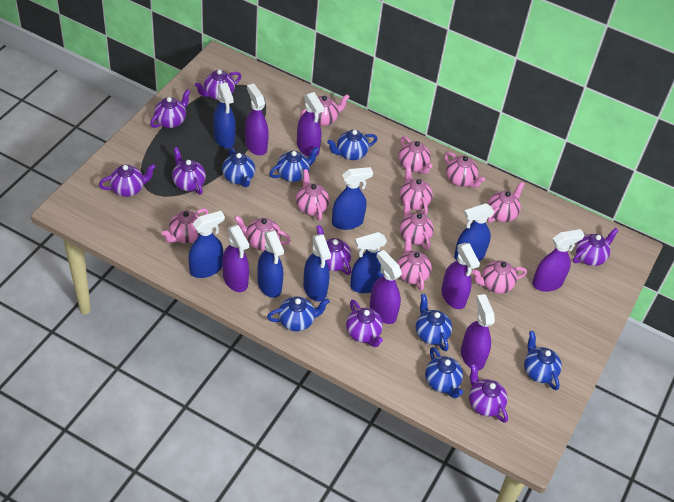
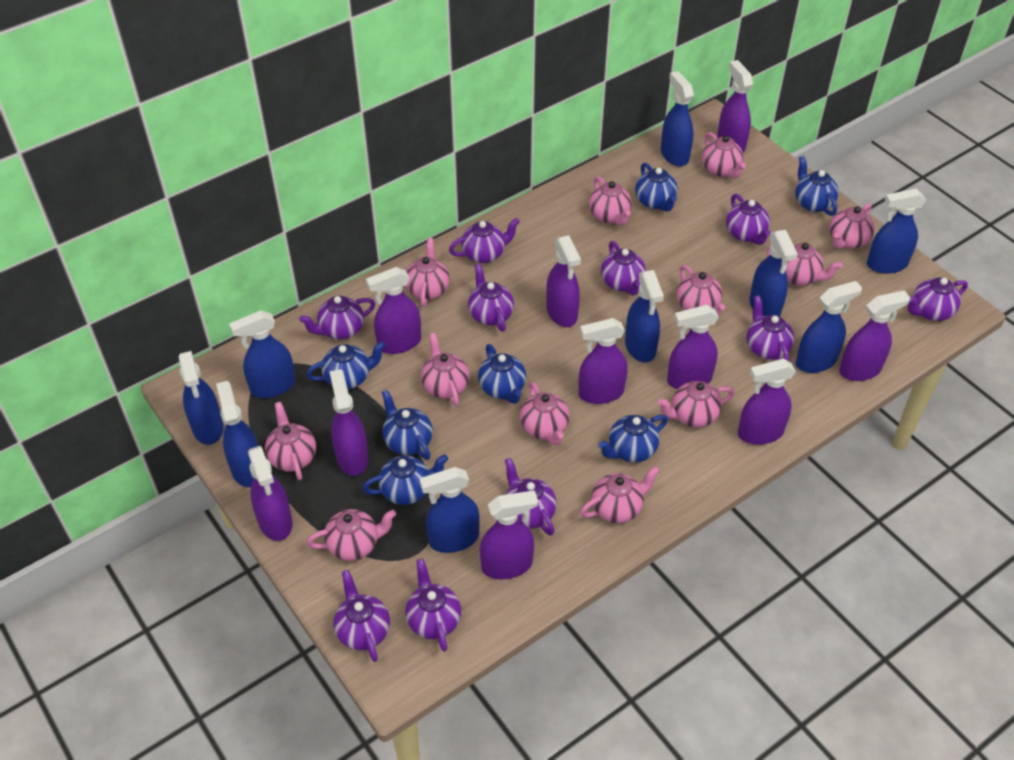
blue spray bottle: 7 -> 9
pink teapot: 11 -> 12
purple spray bottle: 7 -> 10
purple teapot: 8 -> 10

